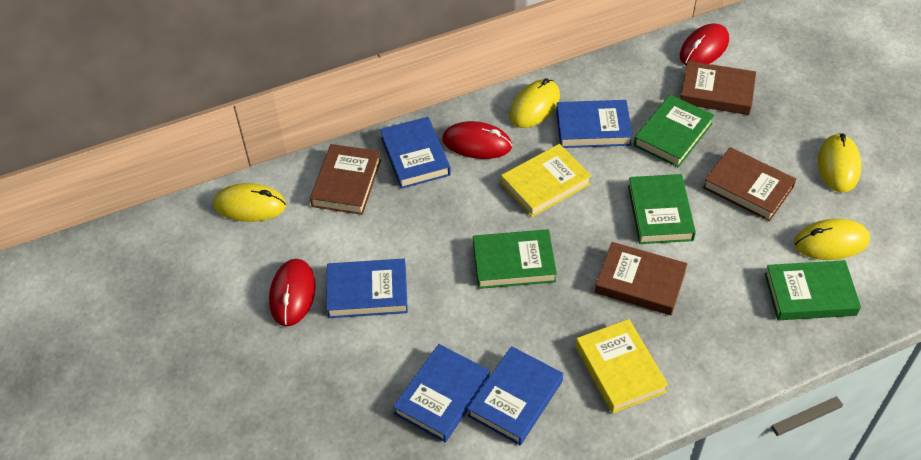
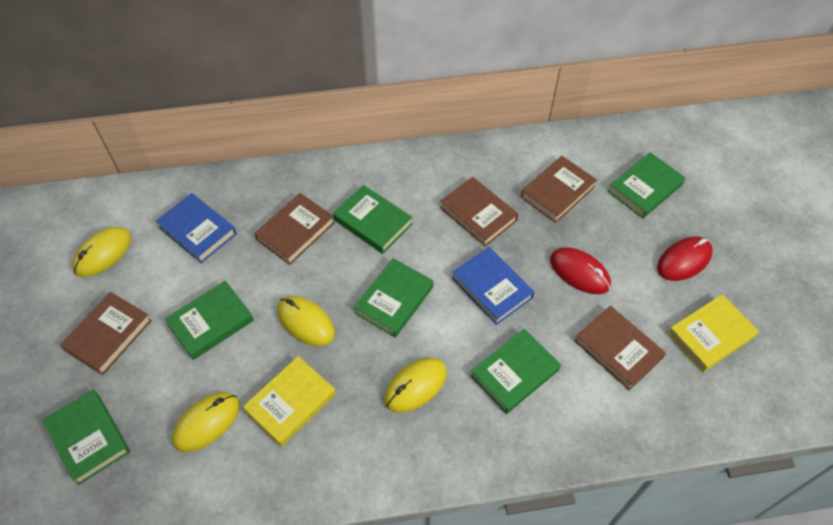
blue book: 5 -> 2
brown book: 4 -> 5
green book: 4 -> 6
red mouse: 3 -> 2

